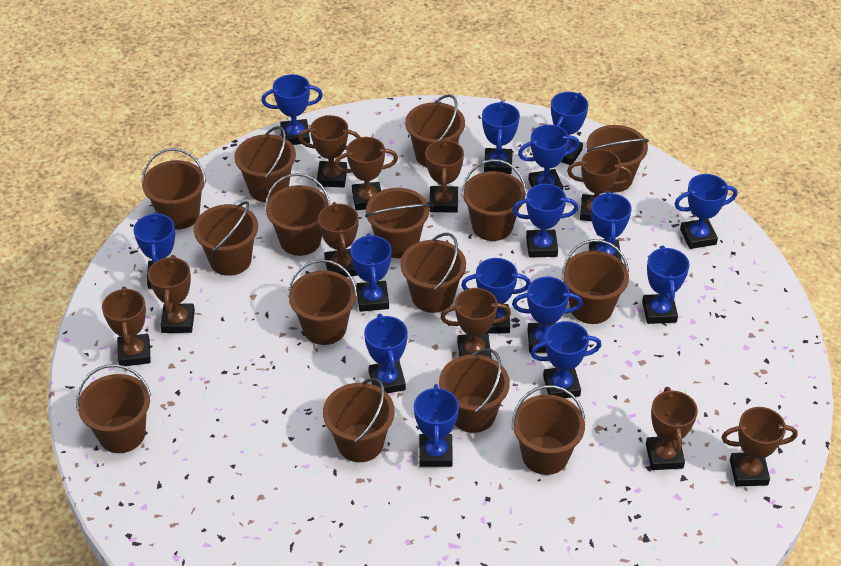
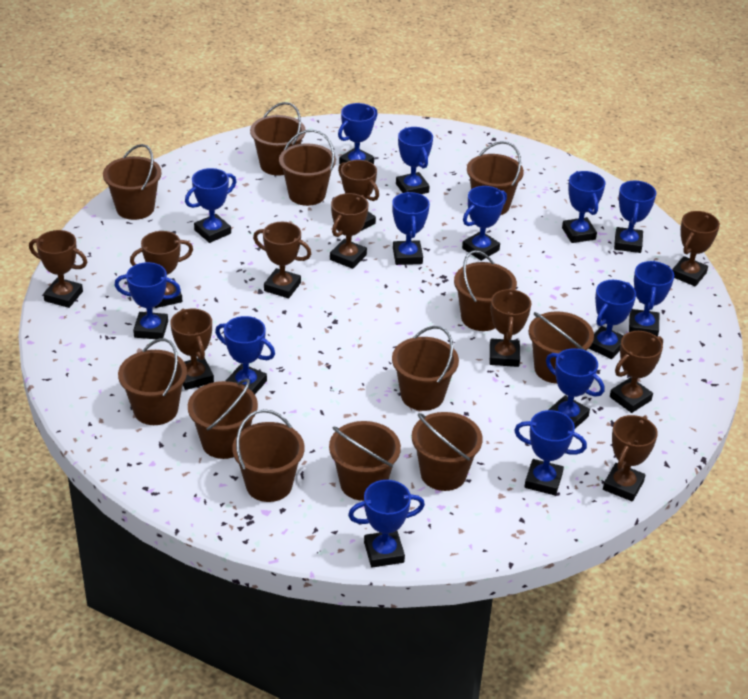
blue trophy: 15 -> 14
brown bucket: 15 -> 12

